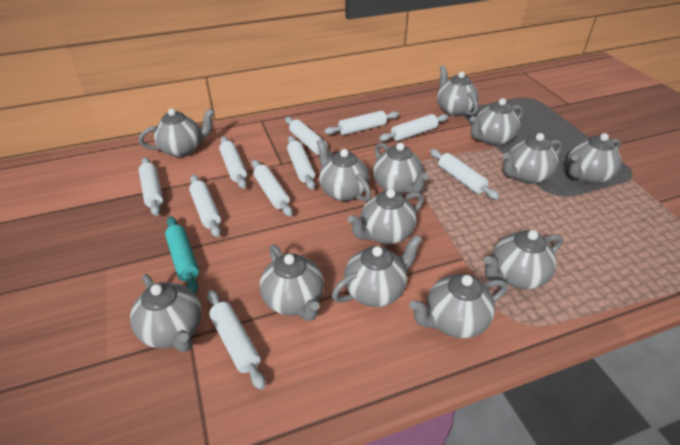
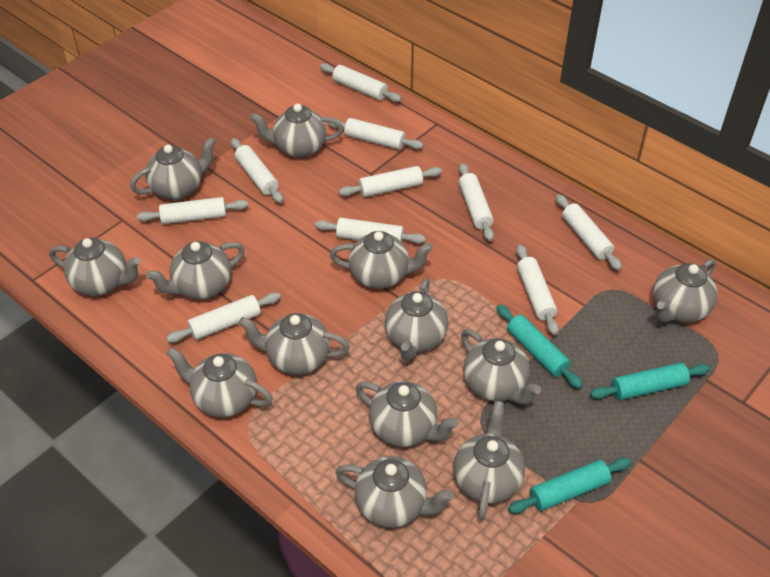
turquoise rolling pin: 1 -> 3

